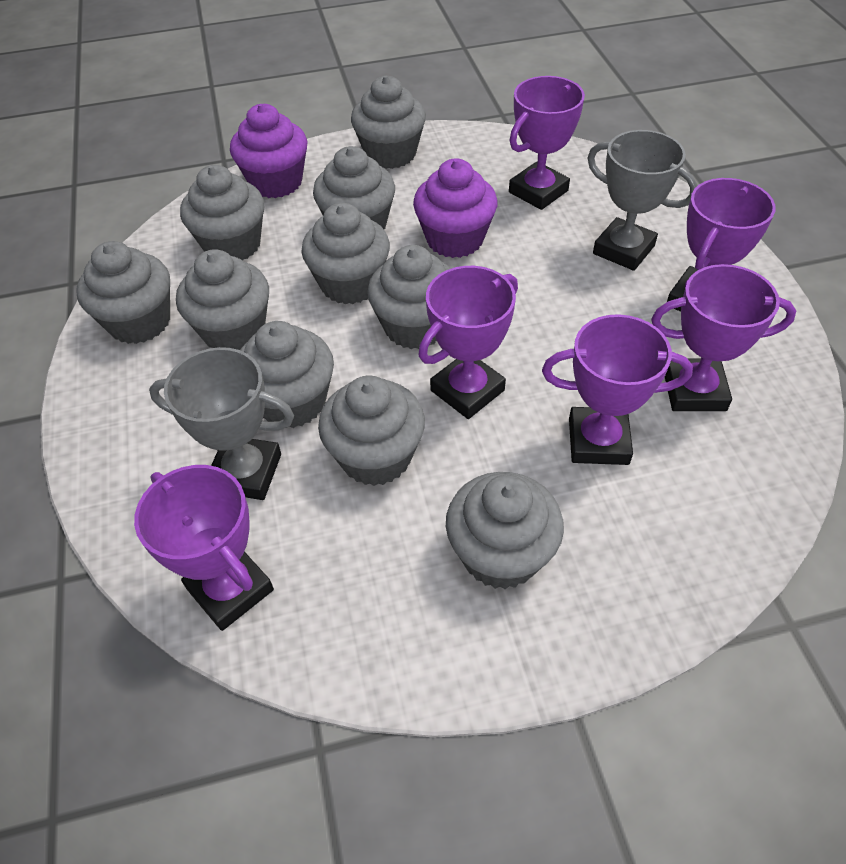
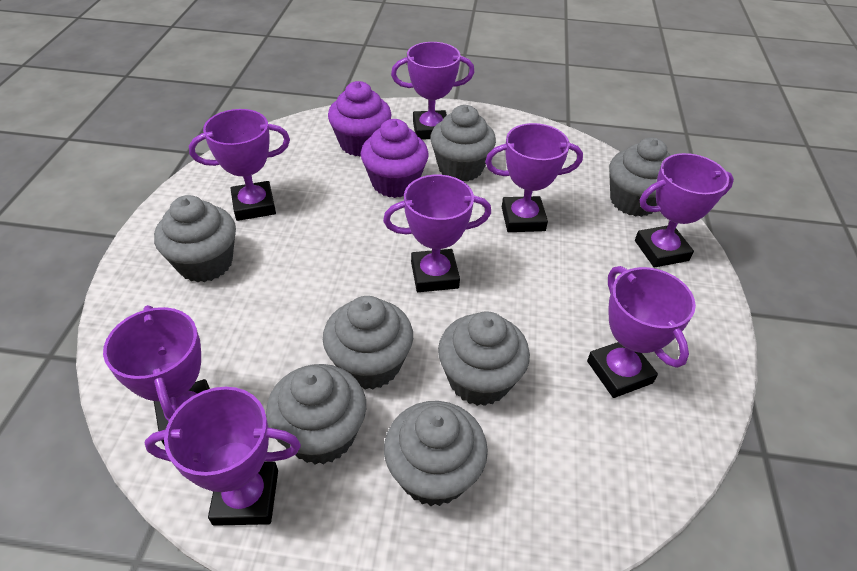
grey cupcake: 10 -> 7
grey trophy: 2 -> 0
purple trophy: 6 -> 8

